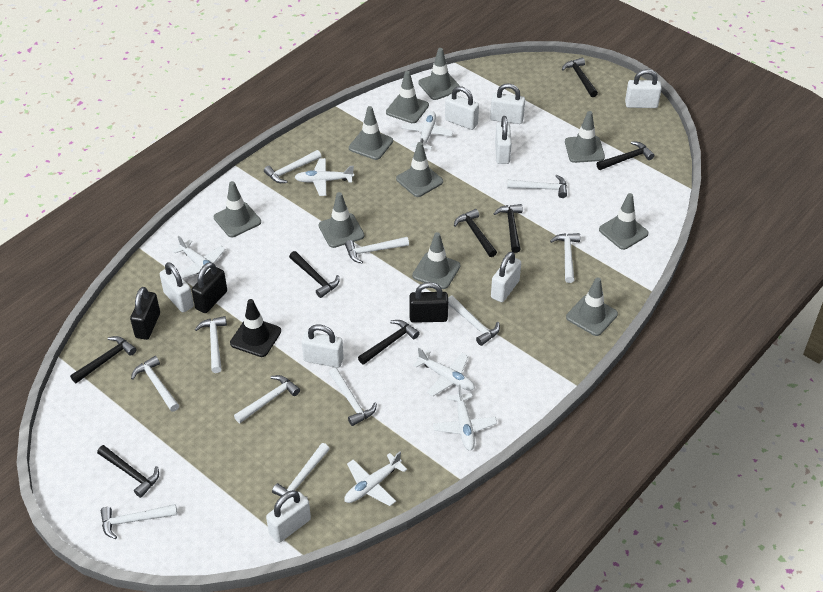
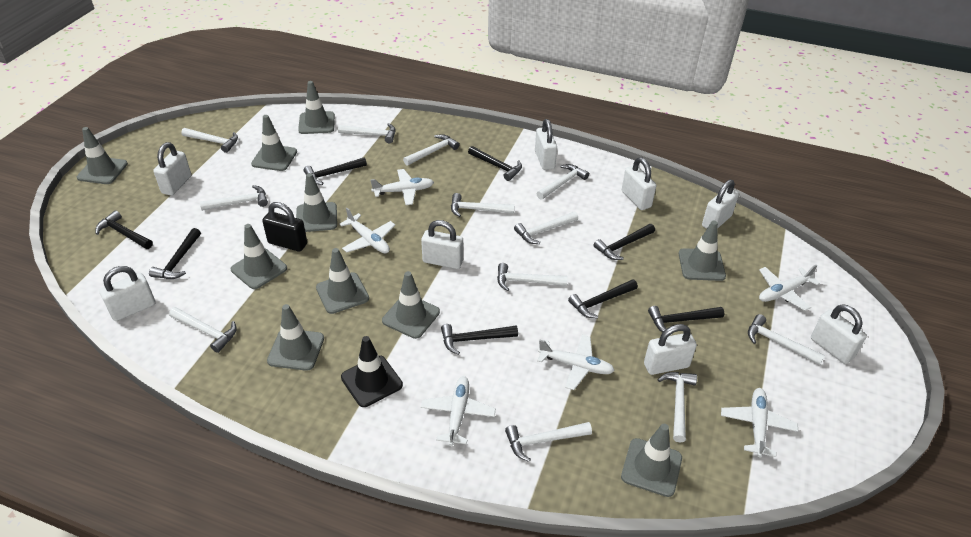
black padlock: 3 -> 1
white hammer: 11 -> 12

